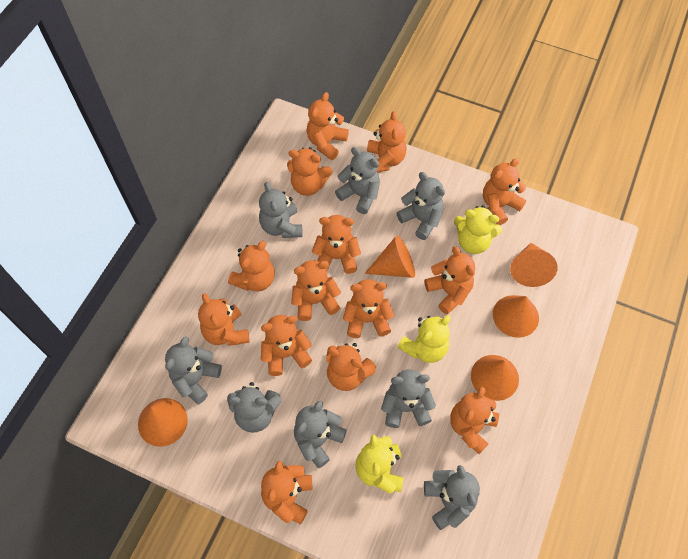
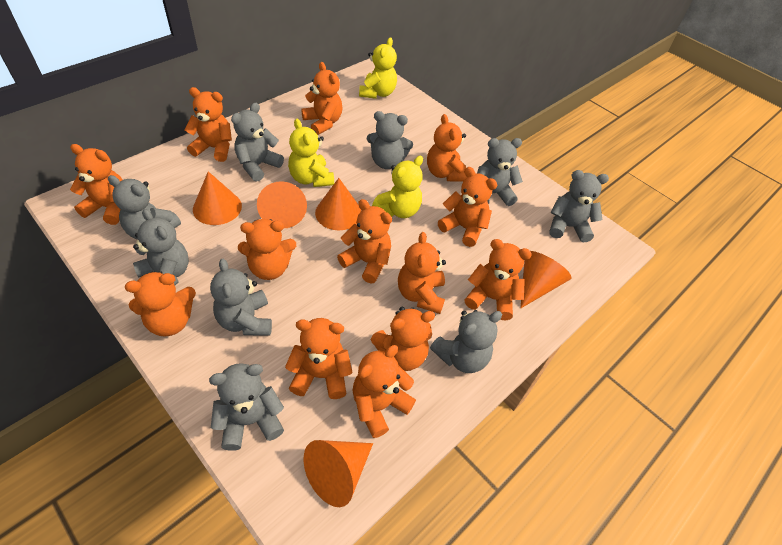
grey teddy bear: 8 -> 9
orange teddy bear: 14 -> 13

